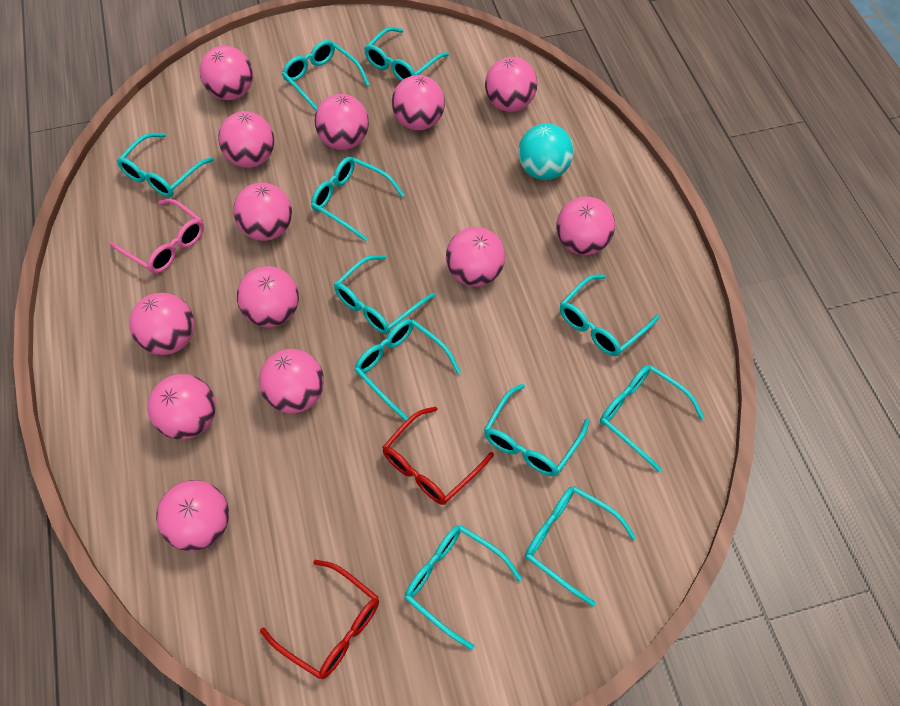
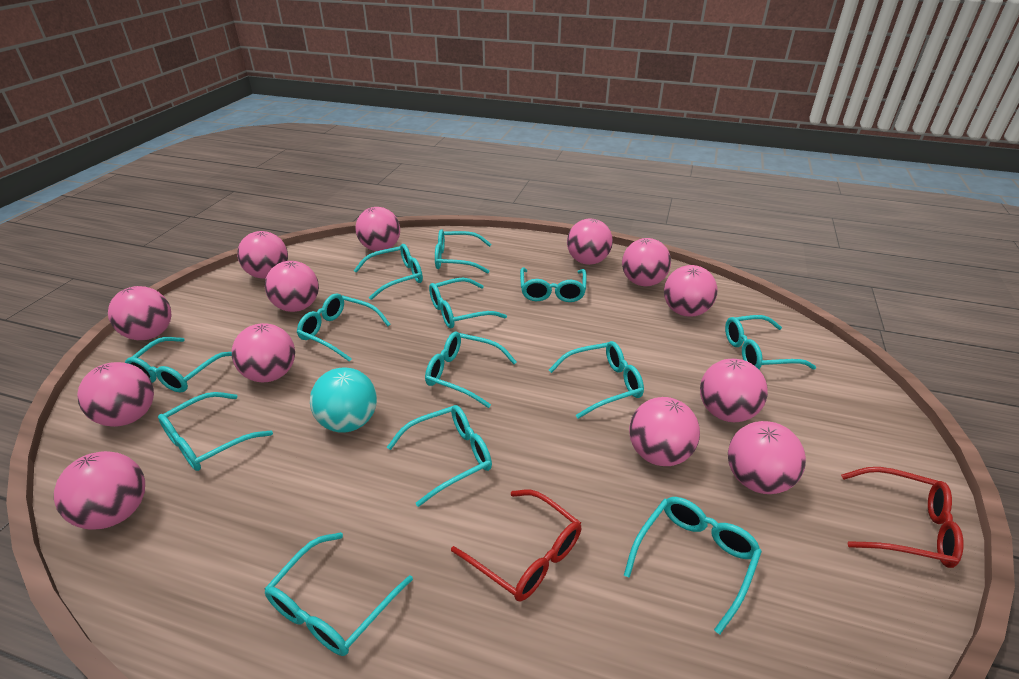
pink glasses: 1 -> 0
turquoise glasses: 11 -> 13

